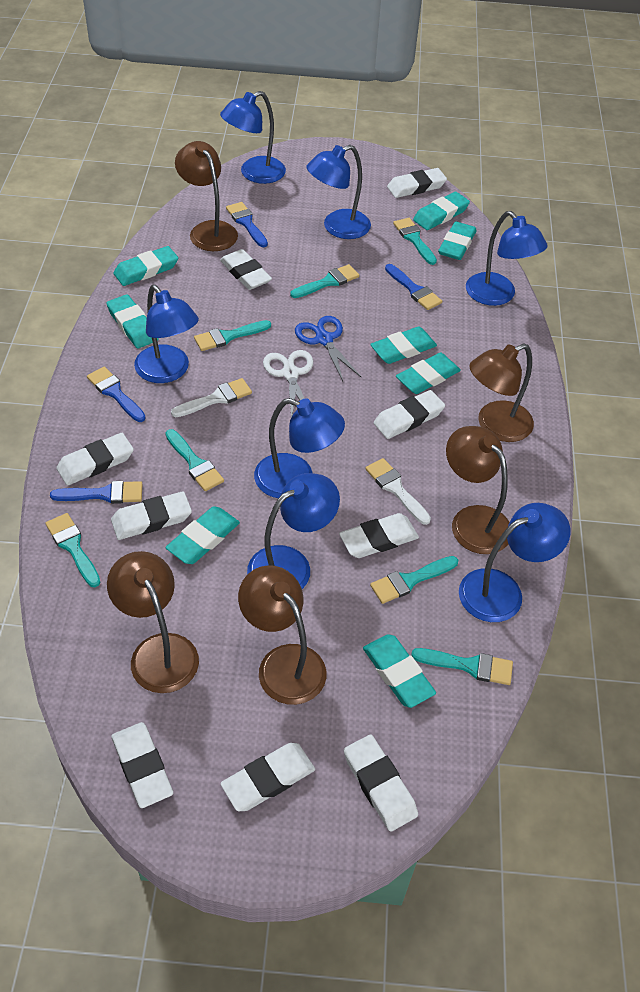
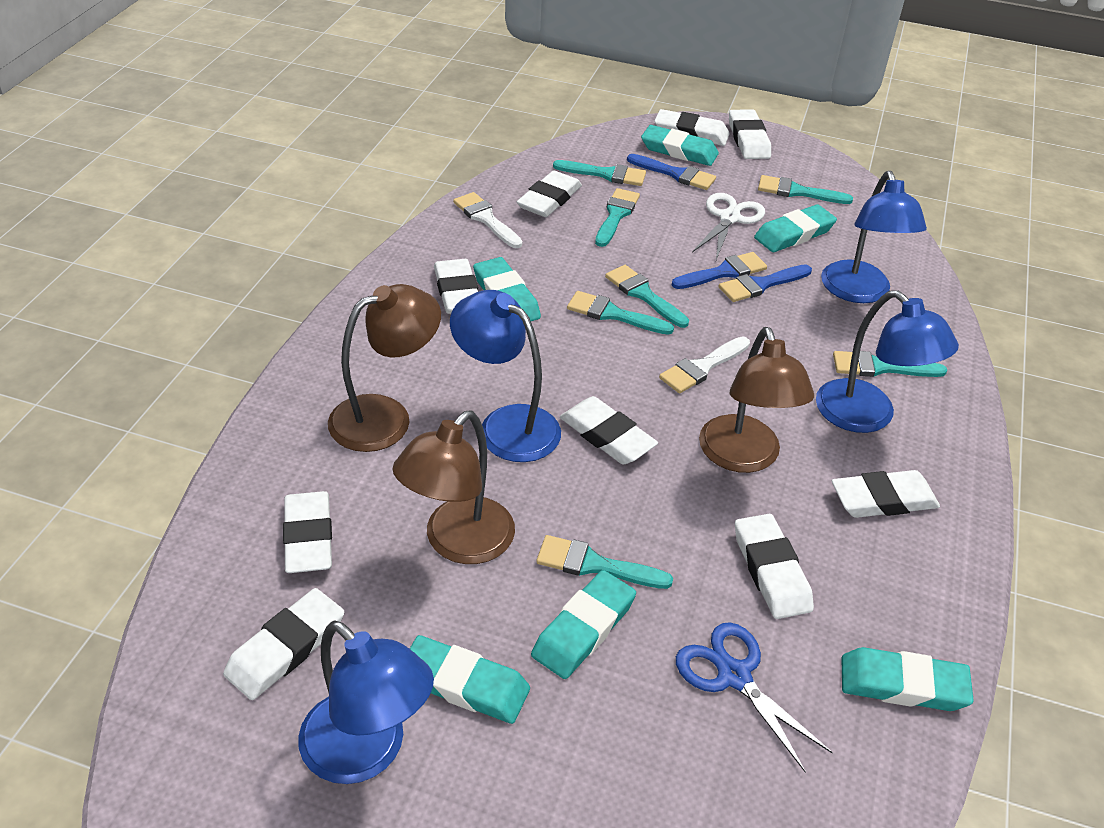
blue brush: 4 -> 3
blue lamp: 7 -> 4
brown lamp: 5 -> 3
turquoise eraser: 8 -> 6

